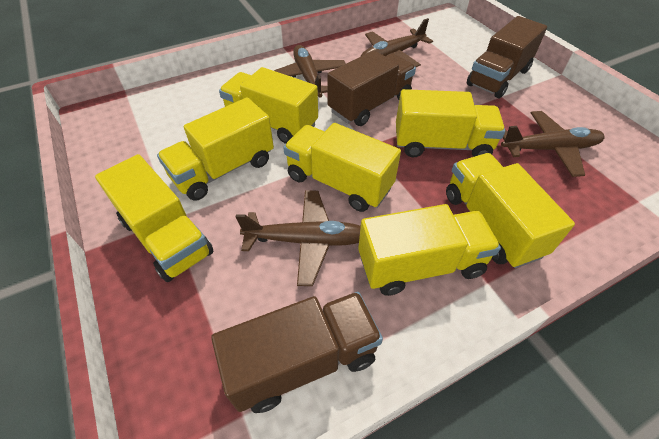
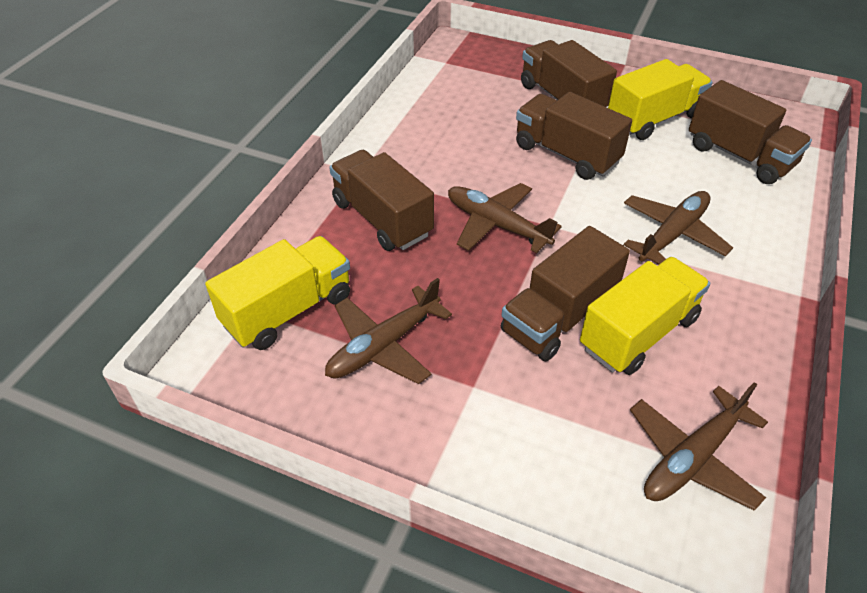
brown truck: 3 -> 5
yellow truck: 7 -> 3

